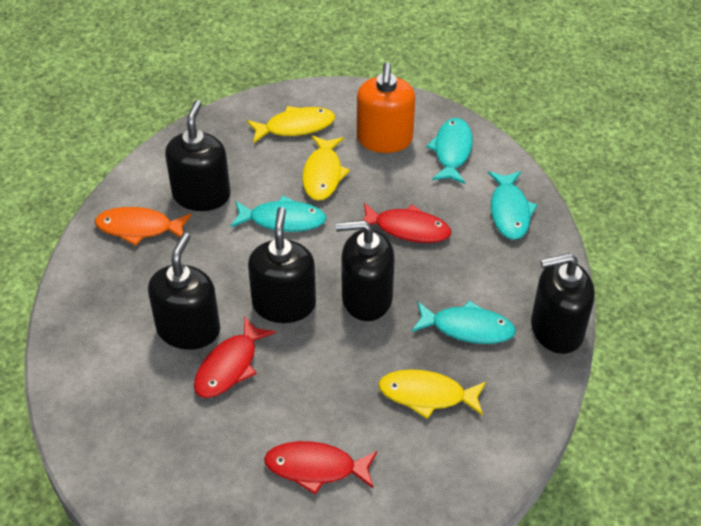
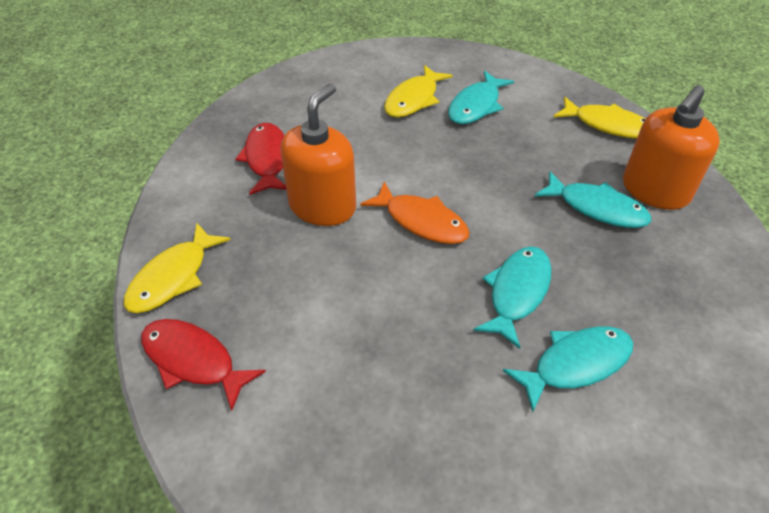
black soap dispenser: 5 -> 0
orange soap dispenser: 1 -> 2
red fish: 3 -> 2

